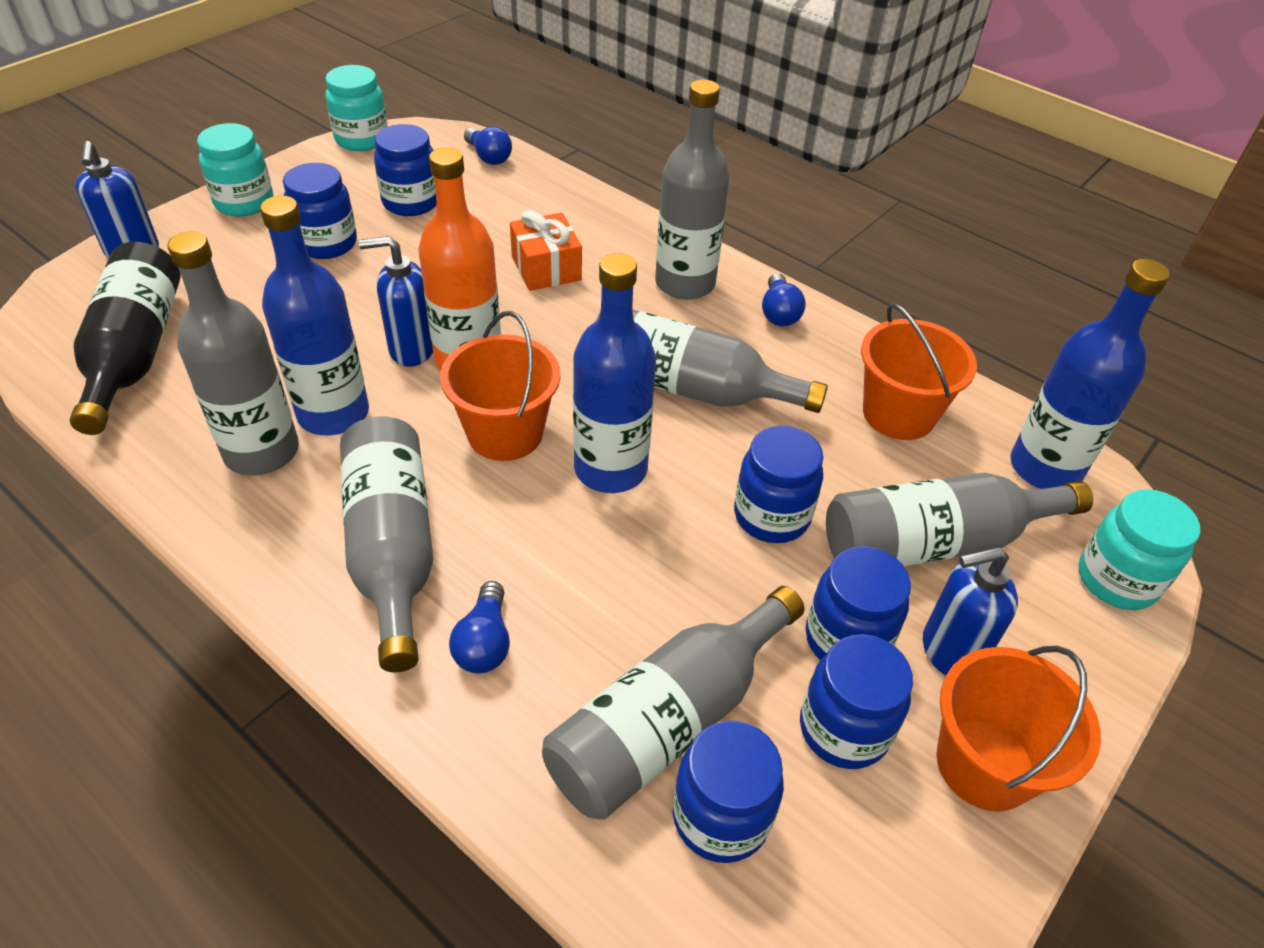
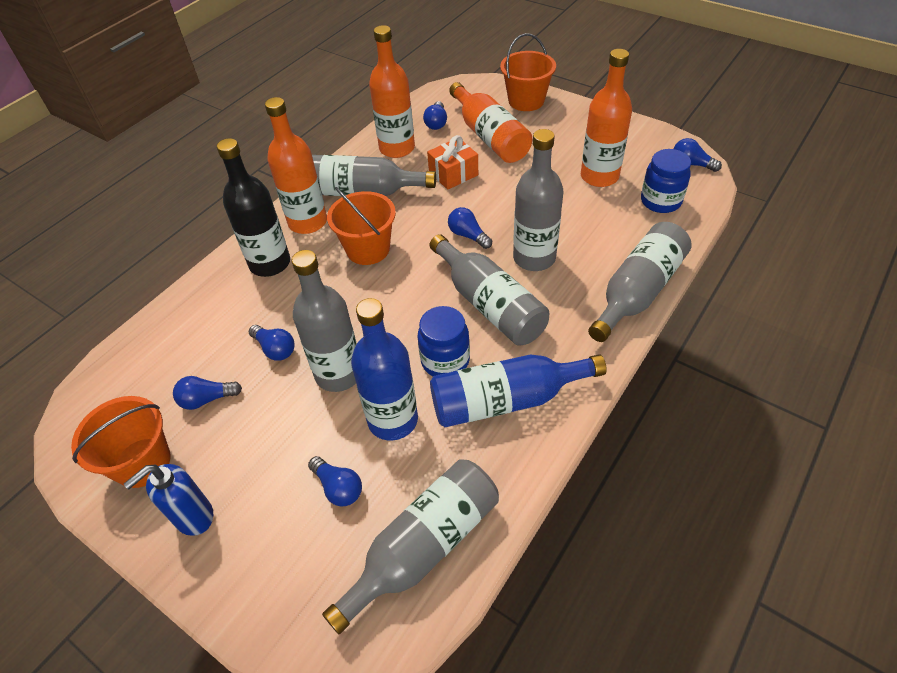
blue bottle: 3 -> 2
blue jar: 6 -> 2
blue light bulb: 3 -> 6
blue soap dispenser: 3 -> 1
orange bottle: 1 -> 4
turquoise jar: 3 -> 0

